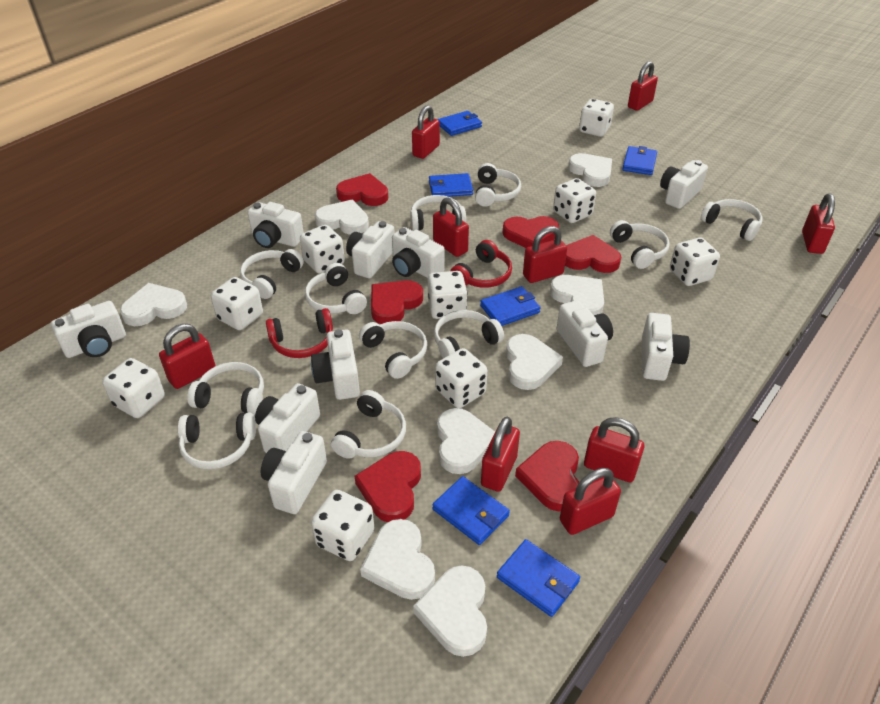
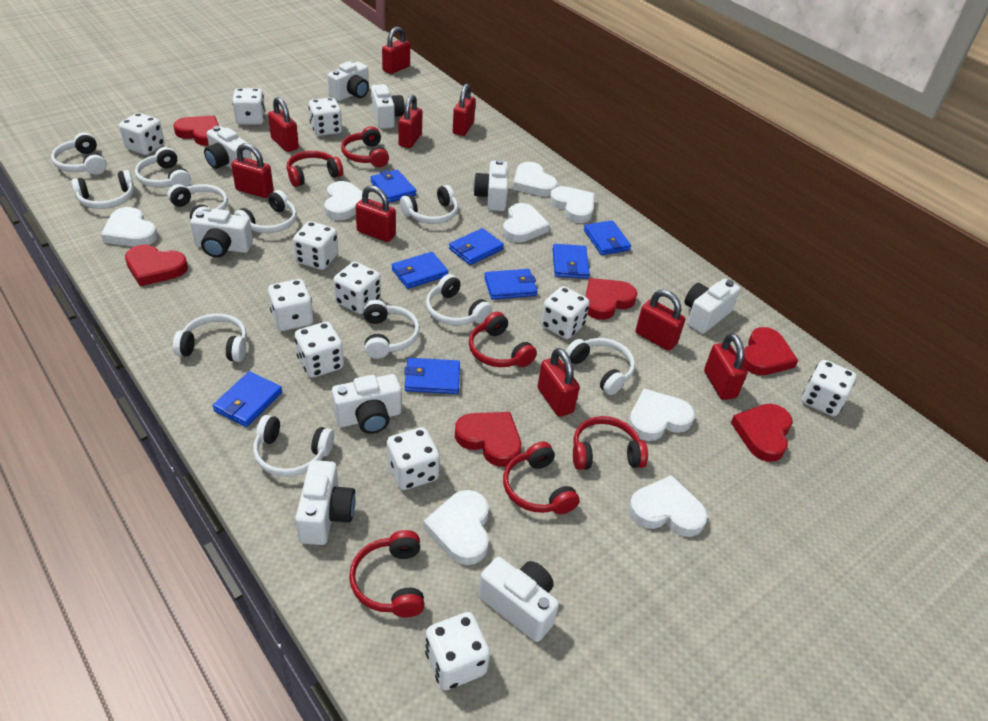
blue wallet: 6 -> 8
red headphones: 2 -> 6
white camera: 10 -> 9
white dice: 9 -> 11

